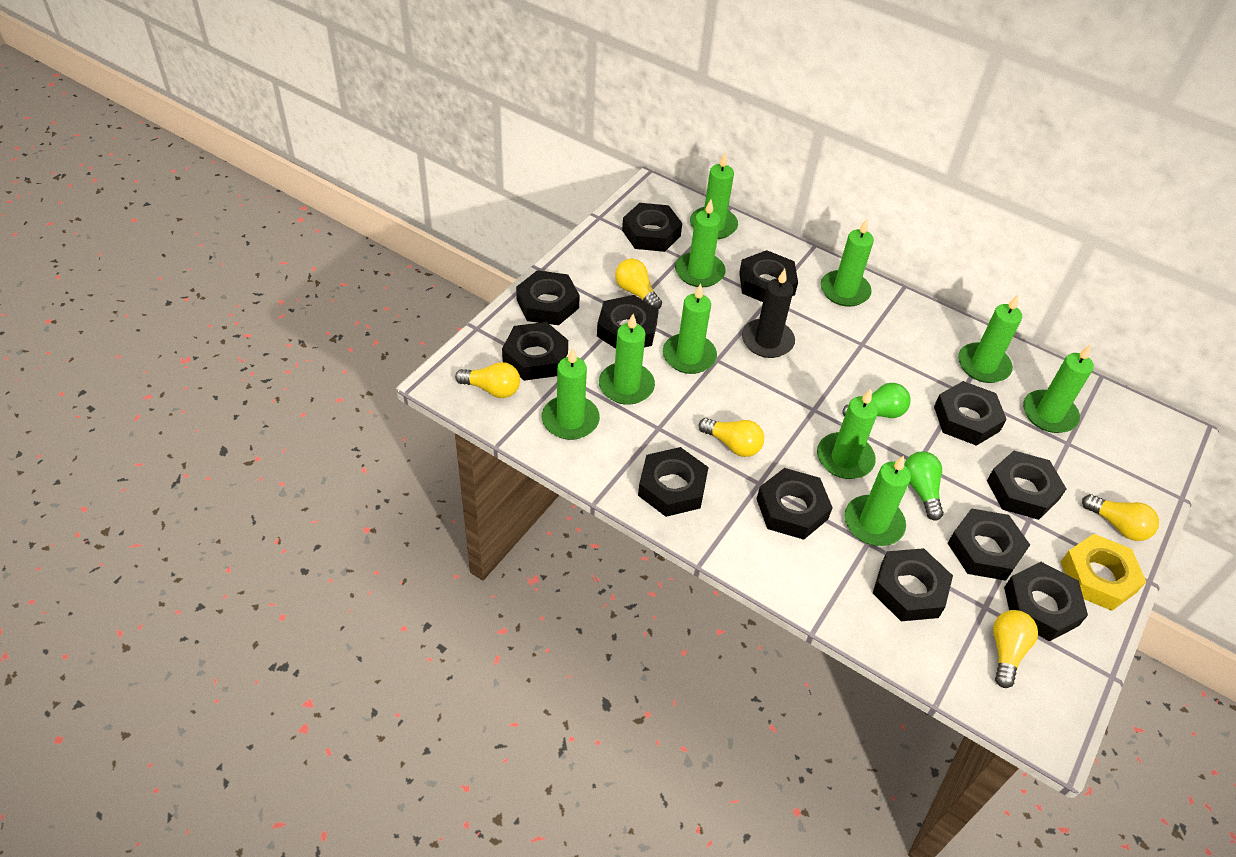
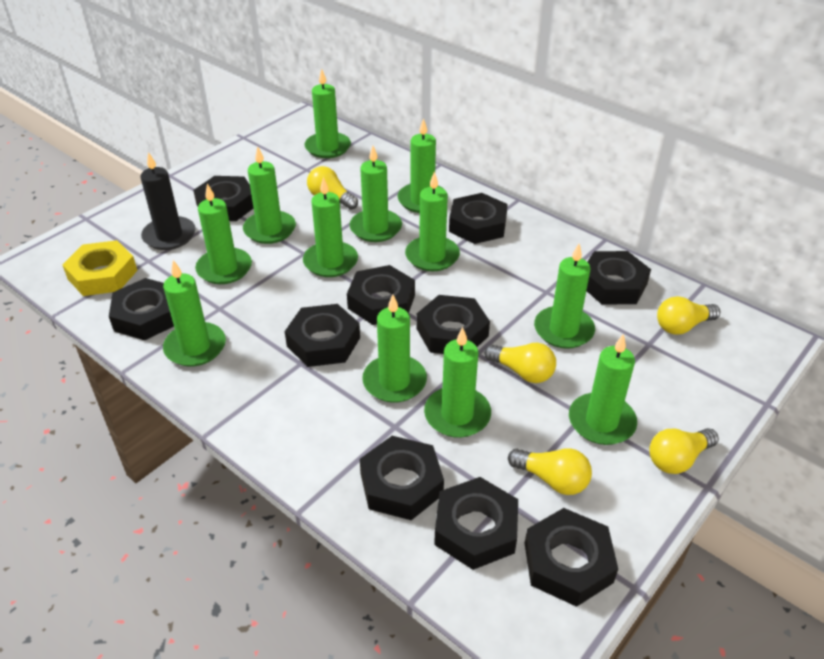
black nut: 12 -> 10
green candle: 10 -> 12
green light bulb: 2 -> 0

